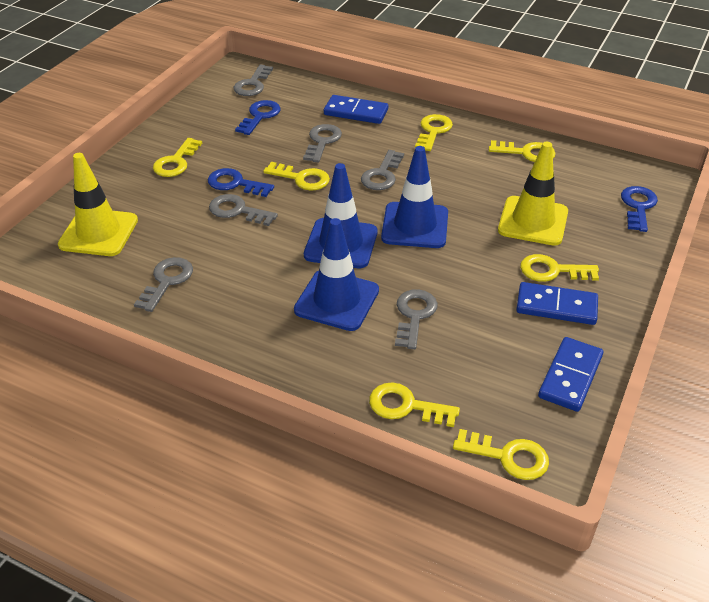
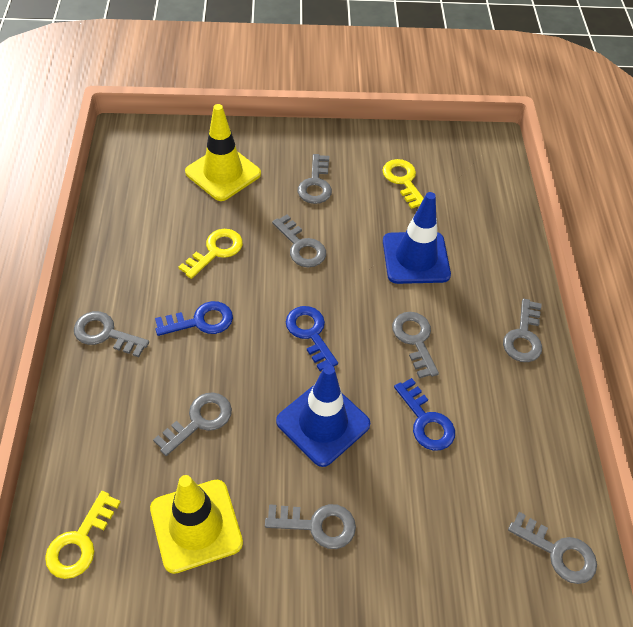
blue domino: 3 -> 0
blue traffic cone: 3 -> 2
grey key: 6 -> 8
yellow key: 7 -> 3

